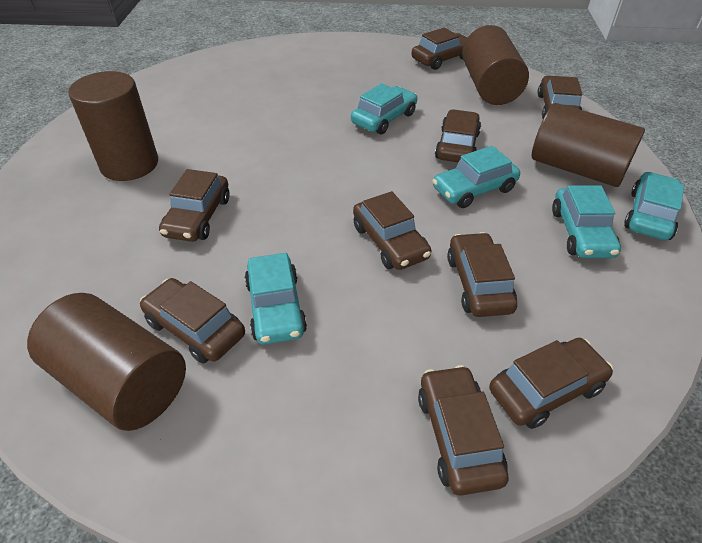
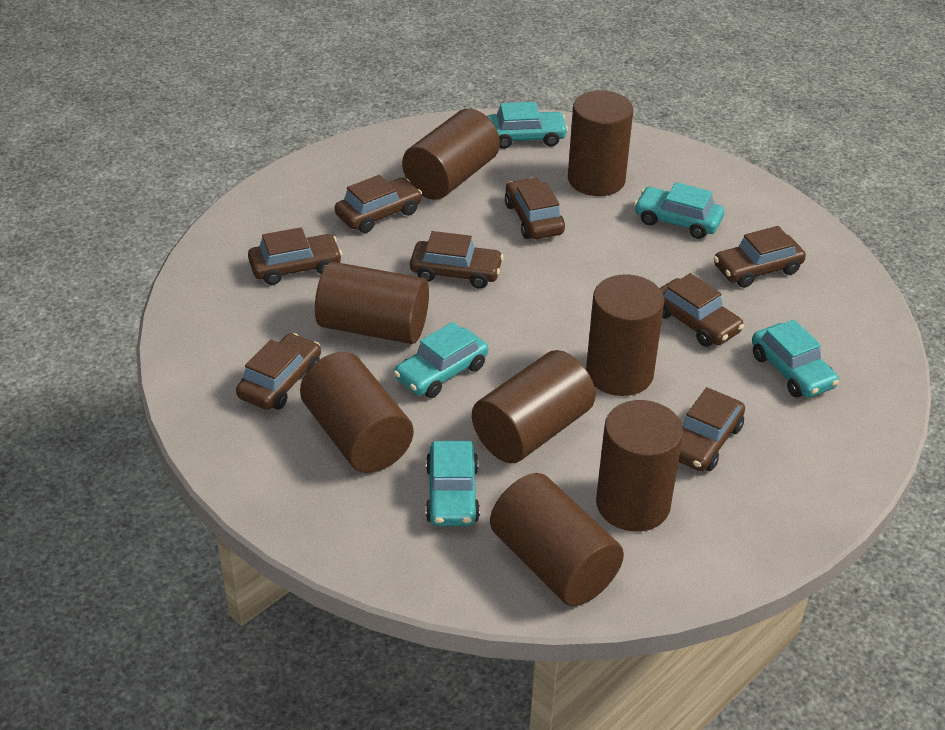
brown car: 9 -> 8
brown cylinder: 4 -> 8

